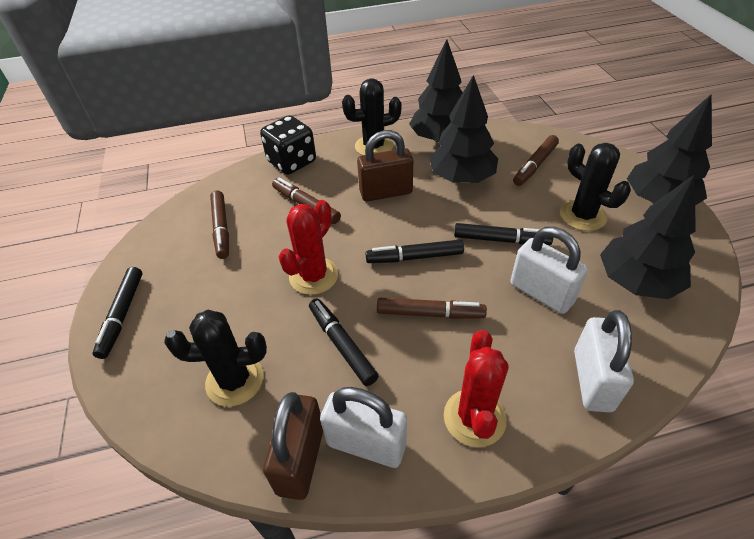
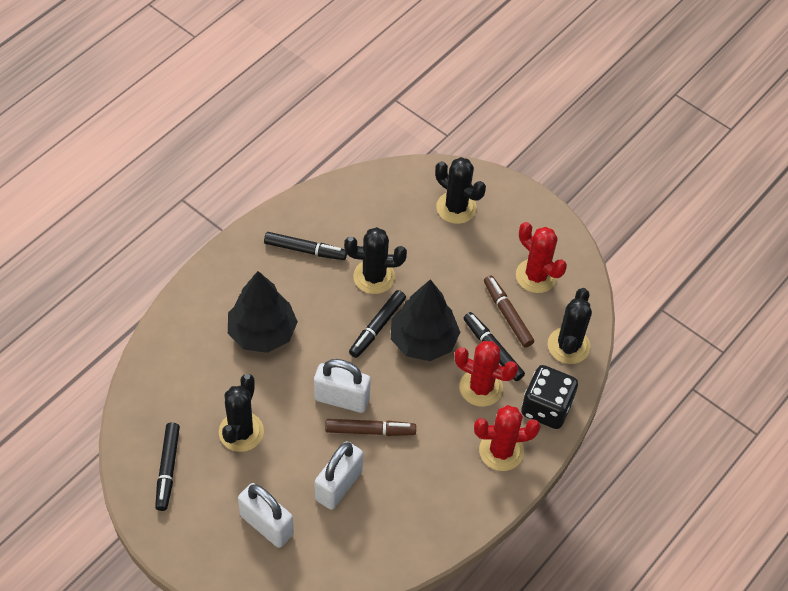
black cactus: 3 -> 4
black tree: 4 -> 2
brown marker: 4 -> 2
brown padlock: 2 -> 0
red cactus: 2 -> 3

